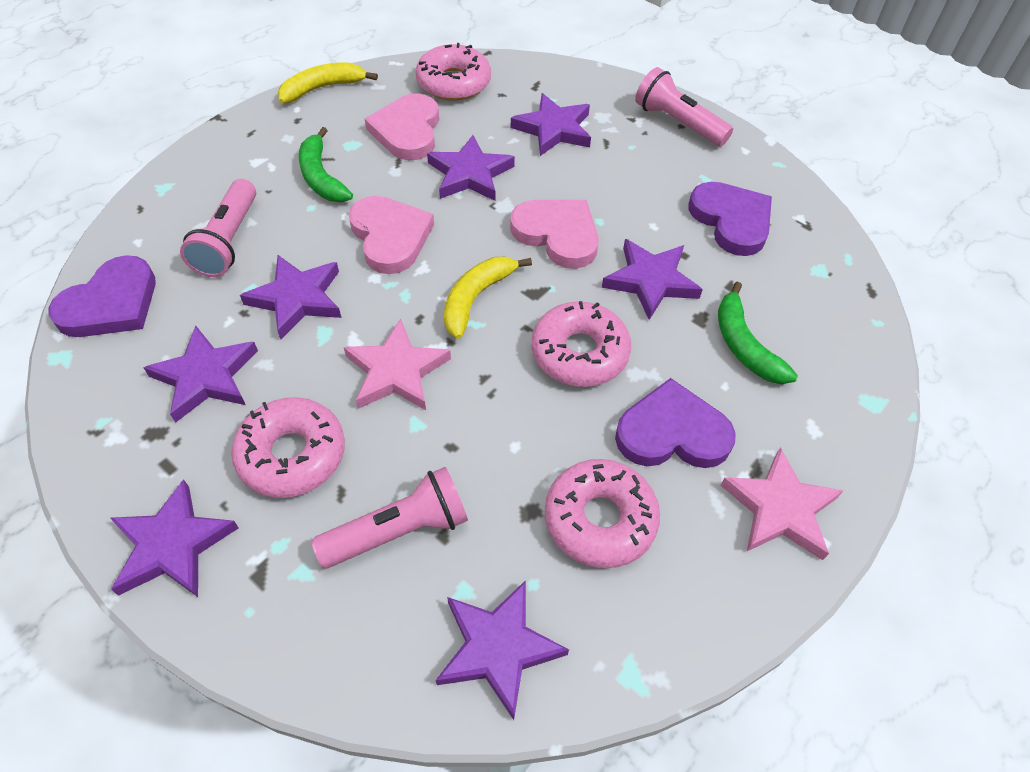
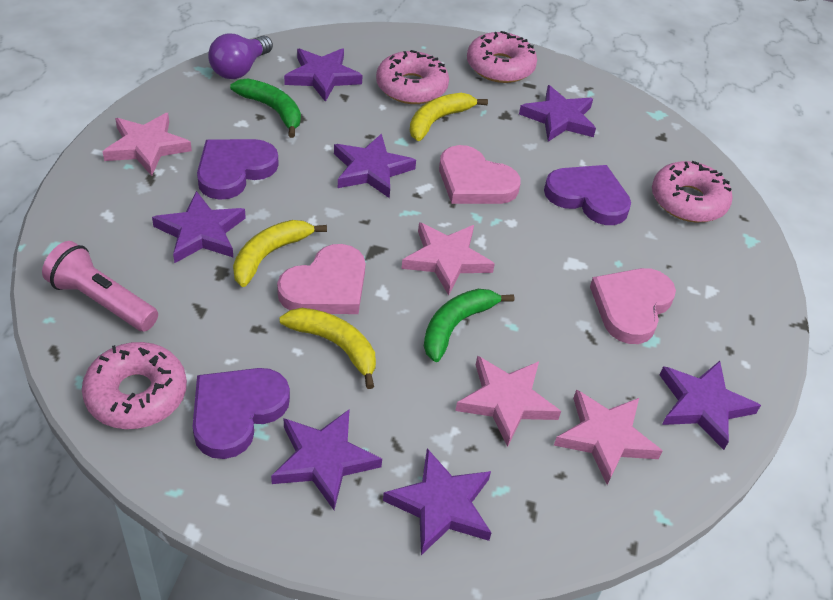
pink flashlight: 3 -> 1
pink star: 2 -> 4
purple light bulb: 0 -> 1
yellow banana: 2 -> 3

